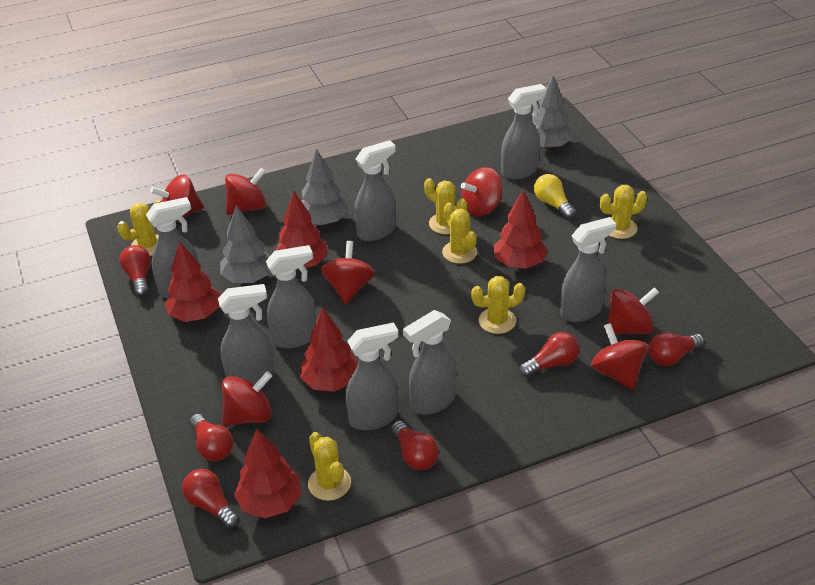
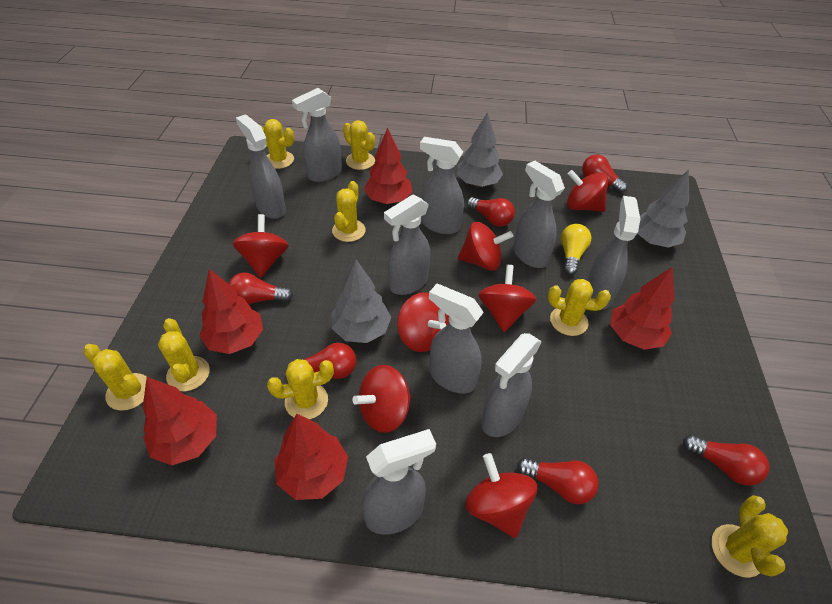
grey spray bottle: 8 -> 9
yellow cactus: 6 -> 8

